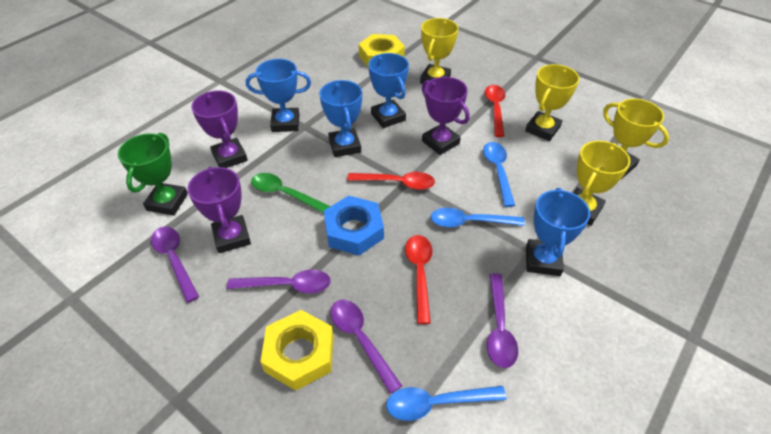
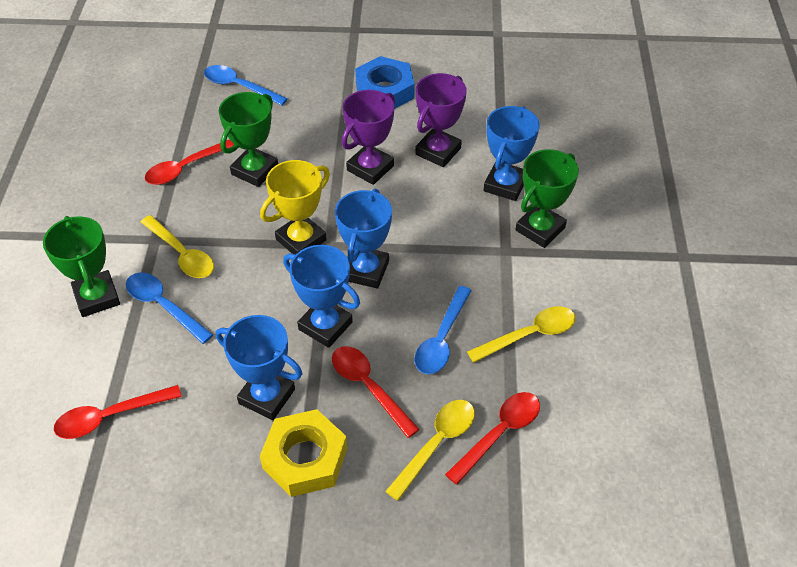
green spoon: 1 -> 0
green trophy: 1 -> 3
purple spoon: 4 -> 0
purple trophy: 3 -> 2
red spoon: 3 -> 4
yellow nut: 2 -> 1
yellow spoon: 0 -> 3
yellow trophy: 4 -> 1

